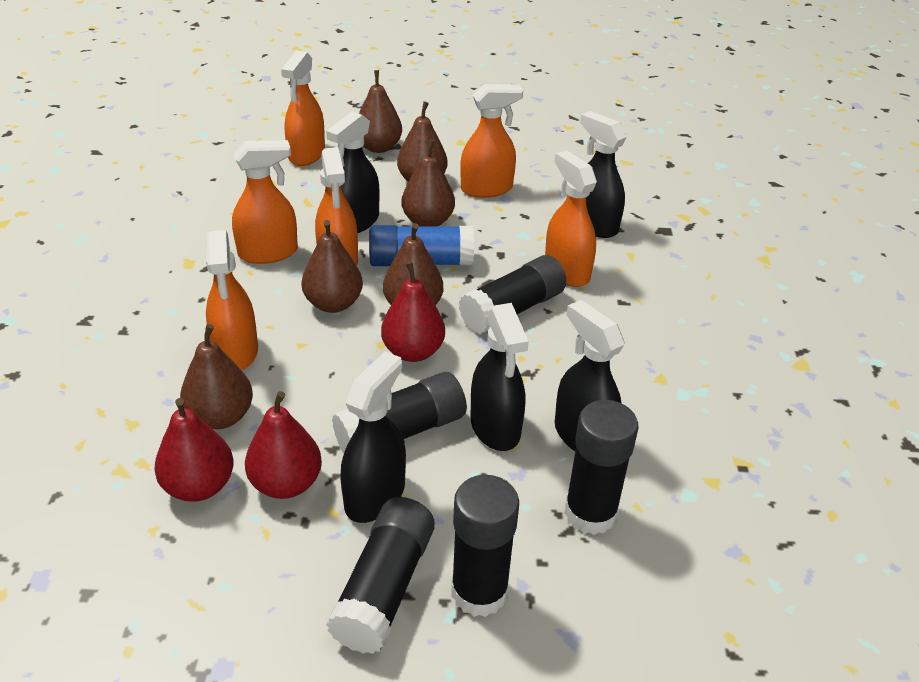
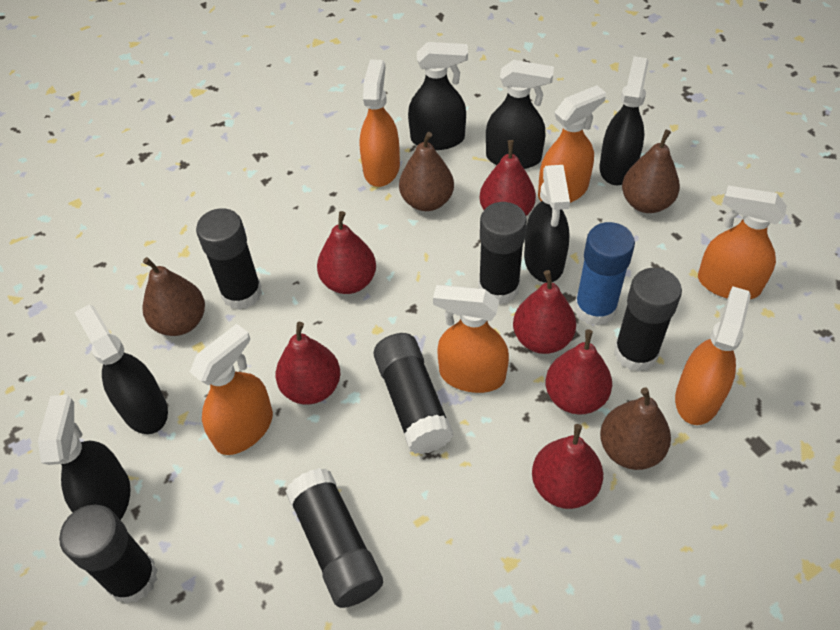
black glue stick: 5 -> 6
black spray bottle: 5 -> 6
brown pear: 6 -> 4
red pear: 3 -> 6

